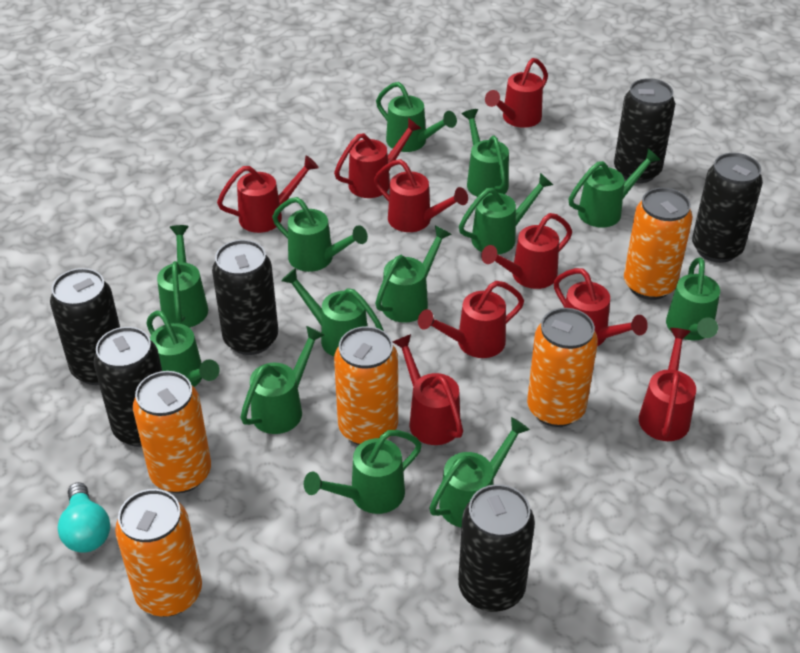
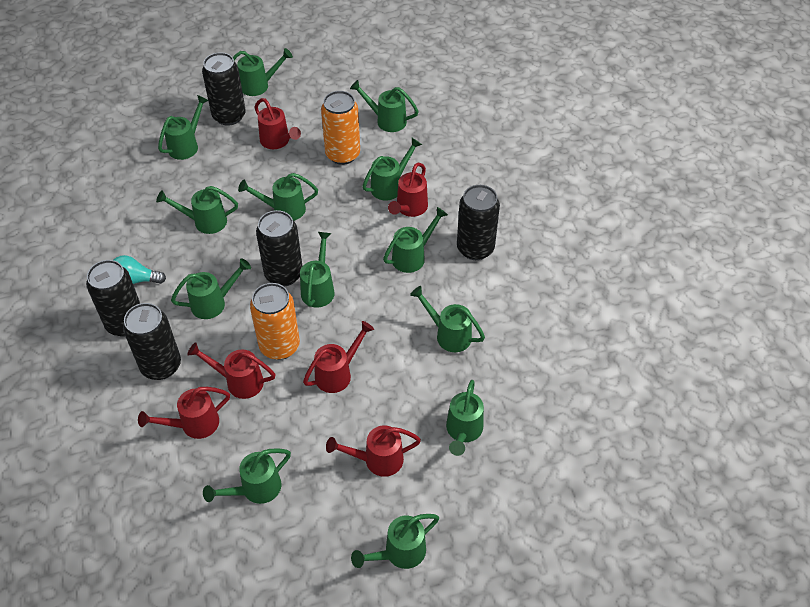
black can: 6 -> 5
orange can: 5 -> 2
red watering can: 9 -> 6

